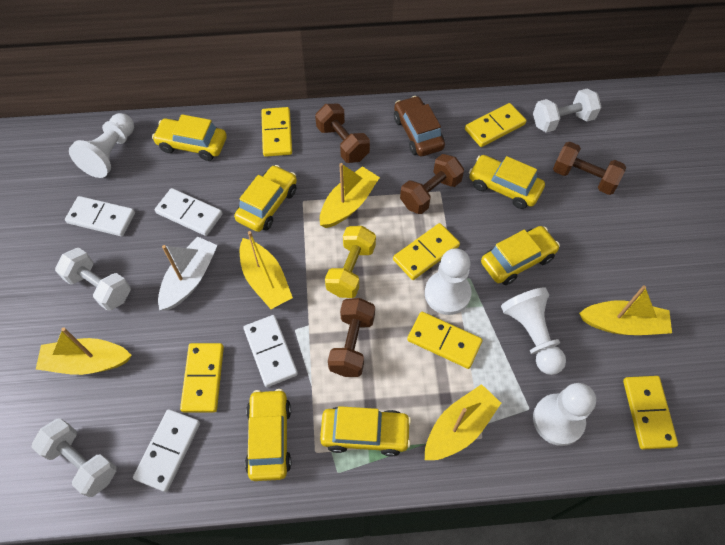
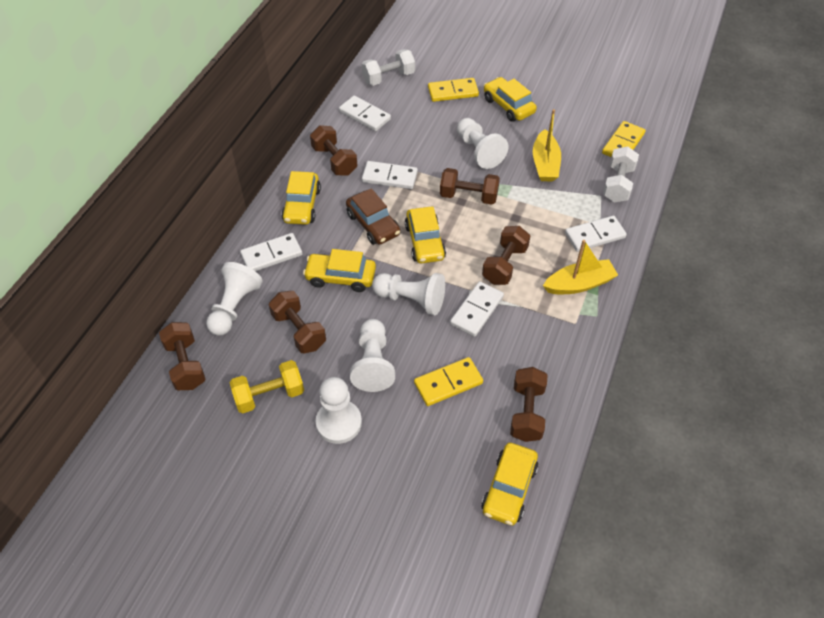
brown dumbbell: 4 -> 6
white boat: 1 -> 0
white domino: 4 -> 5
white dumbbell: 3 -> 2
white pawn: 4 -> 5
yellow boat: 5 -> 2
yellow car: 6 -> 5
yellow domino: 6 -> 3

